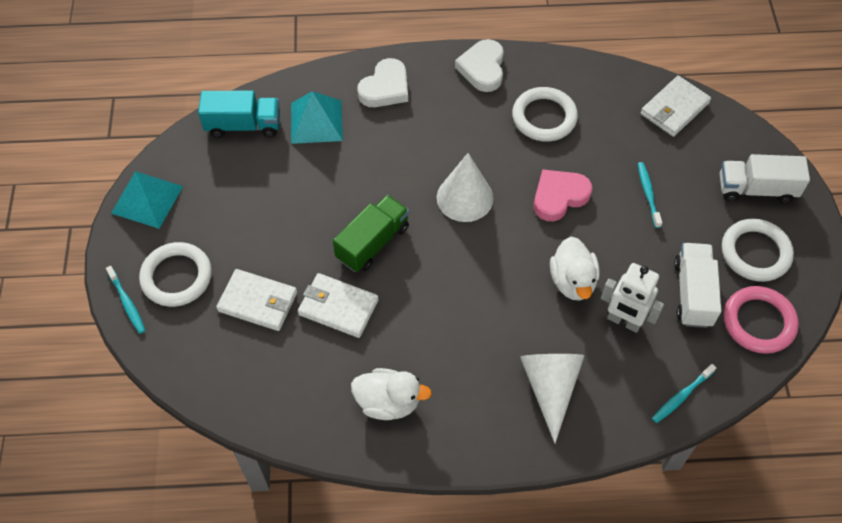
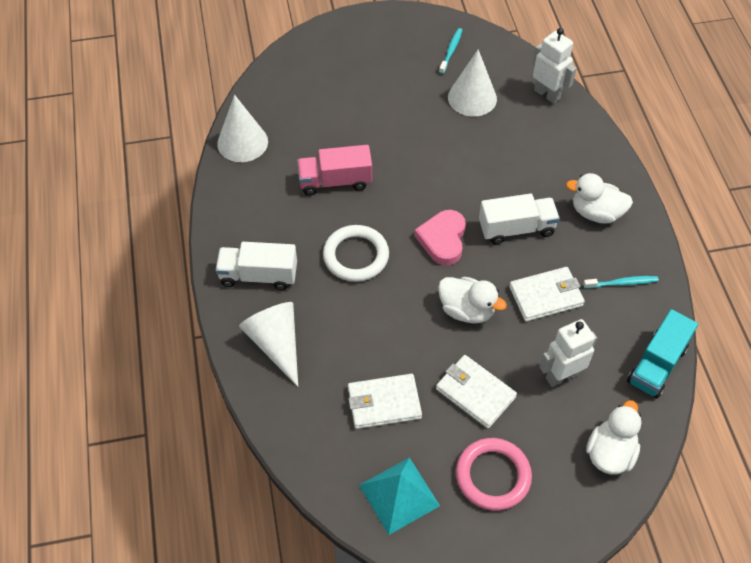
green truck: 1 -> 0
pink truck: 0 -> 1
turquoise pyramid: 2 -> 1
turquoise toothbrush: 3 -> 2
white cone: 2 -> 3
white duck: 2 -> 3
white heart: 2 -> 0
white ring: 3 -> 1
white robot: 1 -> 2

